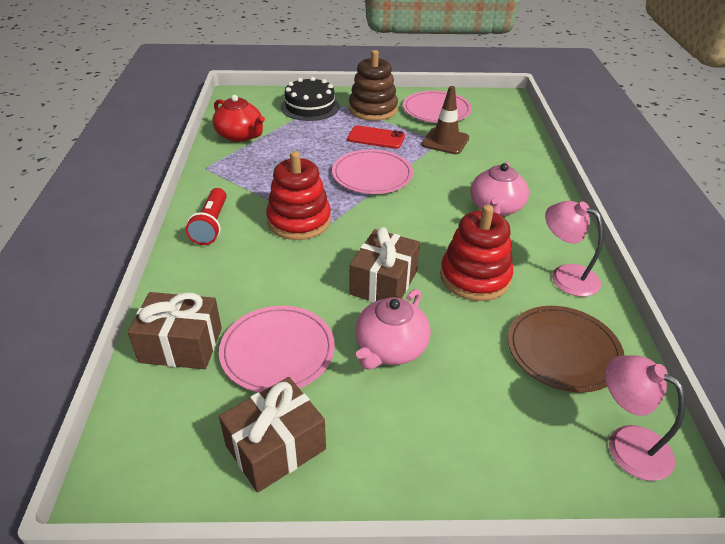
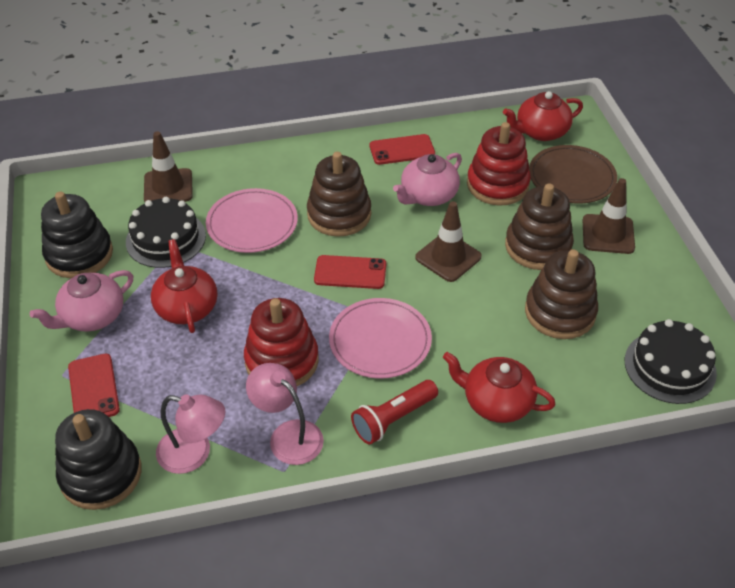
black cake: 1 -> 2
black stacking toy: 0 -> 2
brown gift: 3 -> 0
brown stacking toy: 1 -> 3
brown traffic cone: 1 -> 3
pink plate: 3 -> 2
red phone: 1 -> 3
red teapot: 1 -> 3

